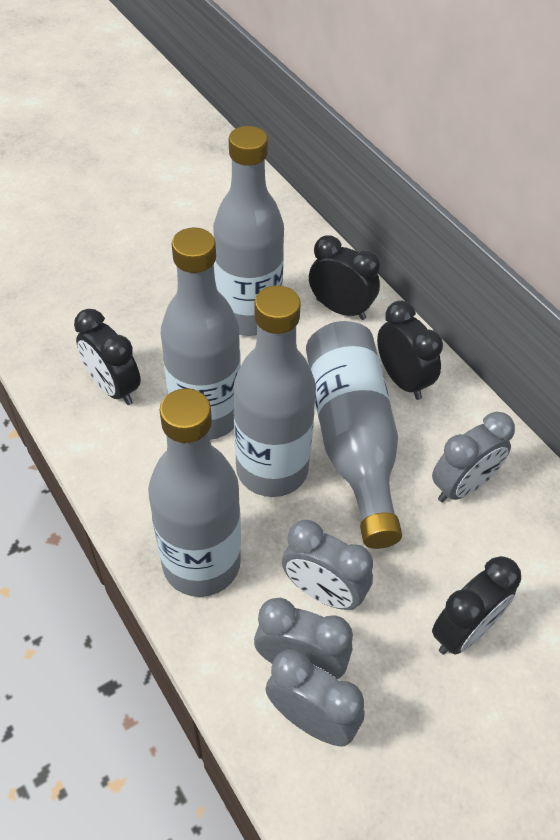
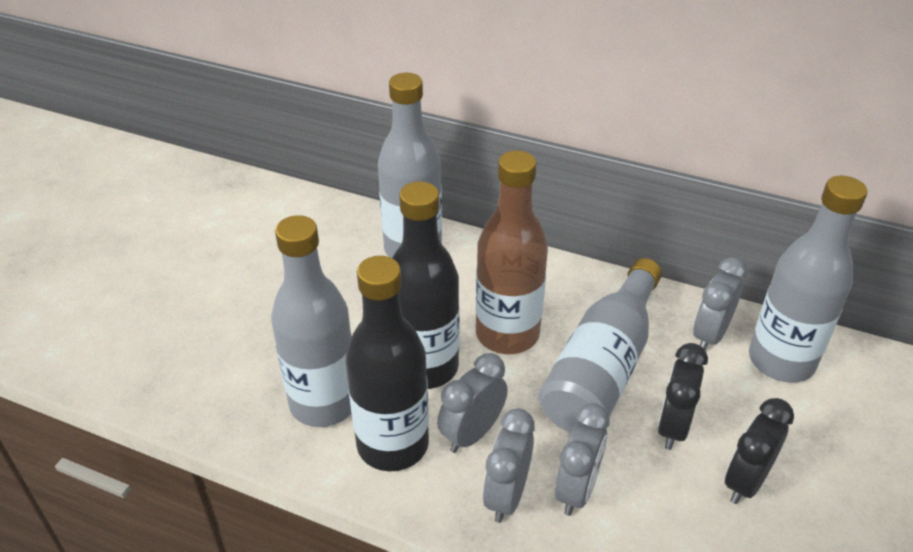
black bottle: 0 -> 2
black clock: 4 -> 2
brown bottle: 0 -> 1
grey bottle: 5 -> 4

